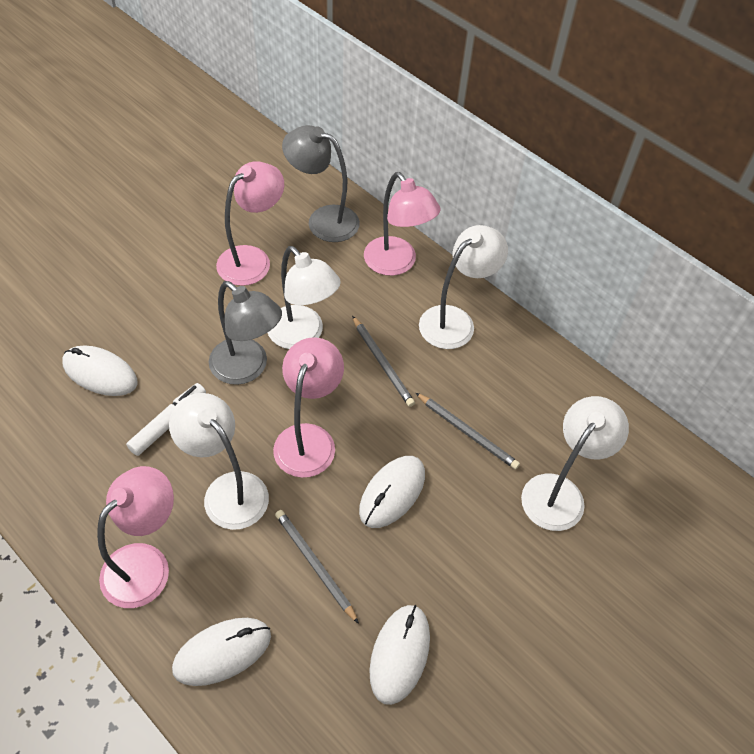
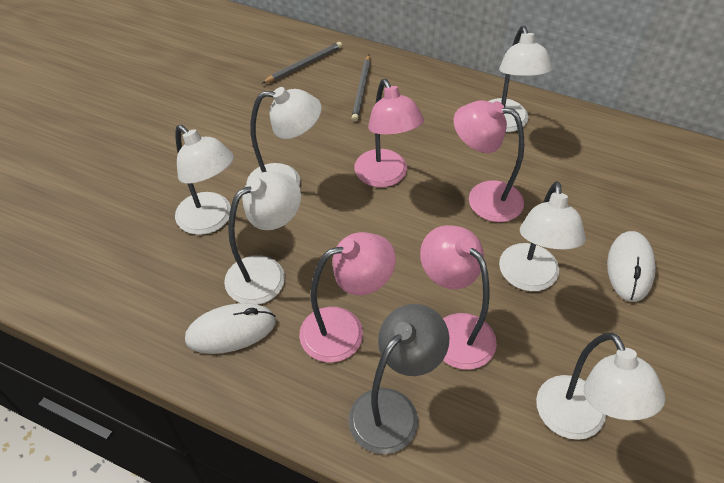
grey lamp: 2 -> 1
grey pencil: 3 -> 2
white lamp: 4 -> 6
white marker: 1 -> 0
white mouse: 4 -> 2

